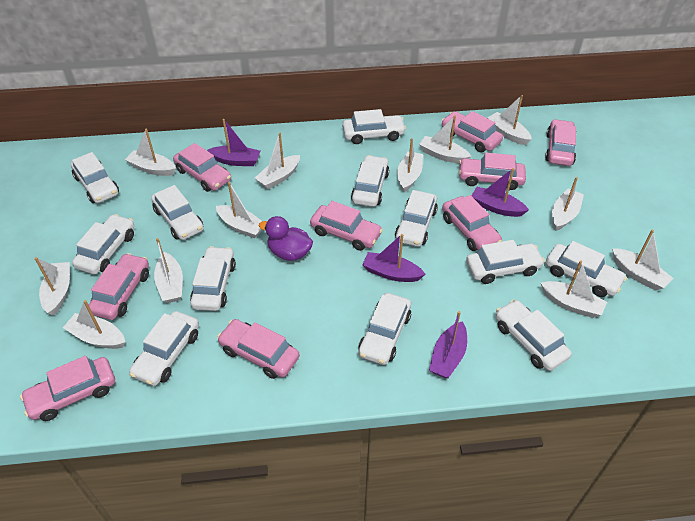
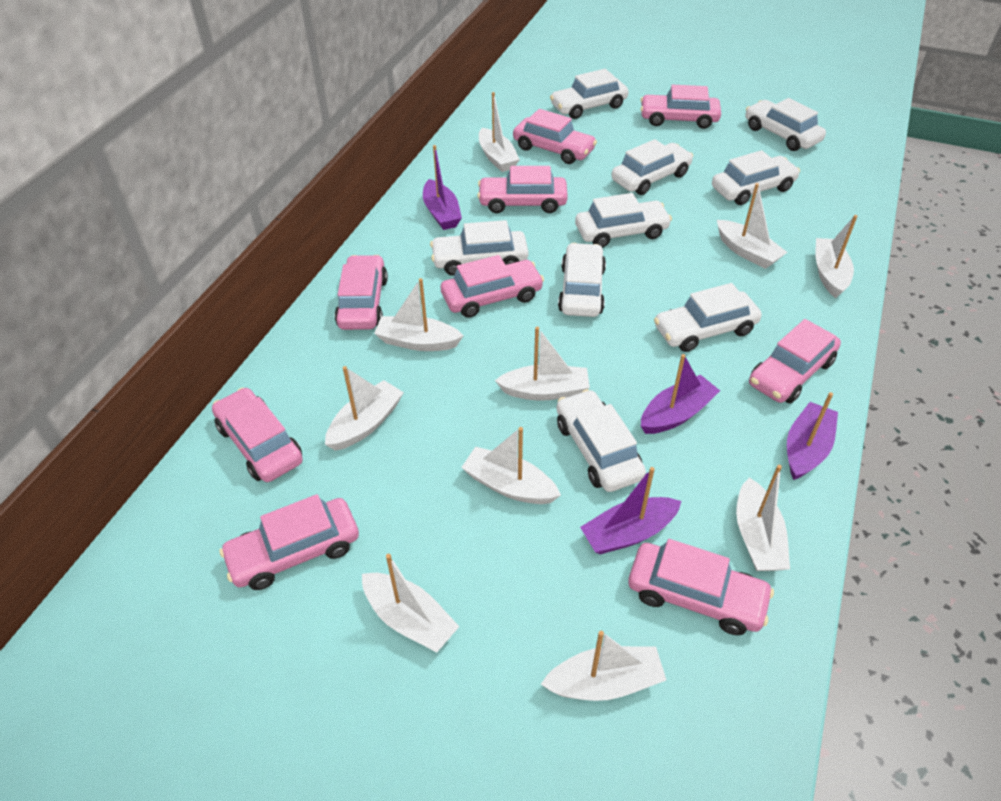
purple duck: 1 -> 0
white boat: 12 -> 10
white car: 12 -> 9

